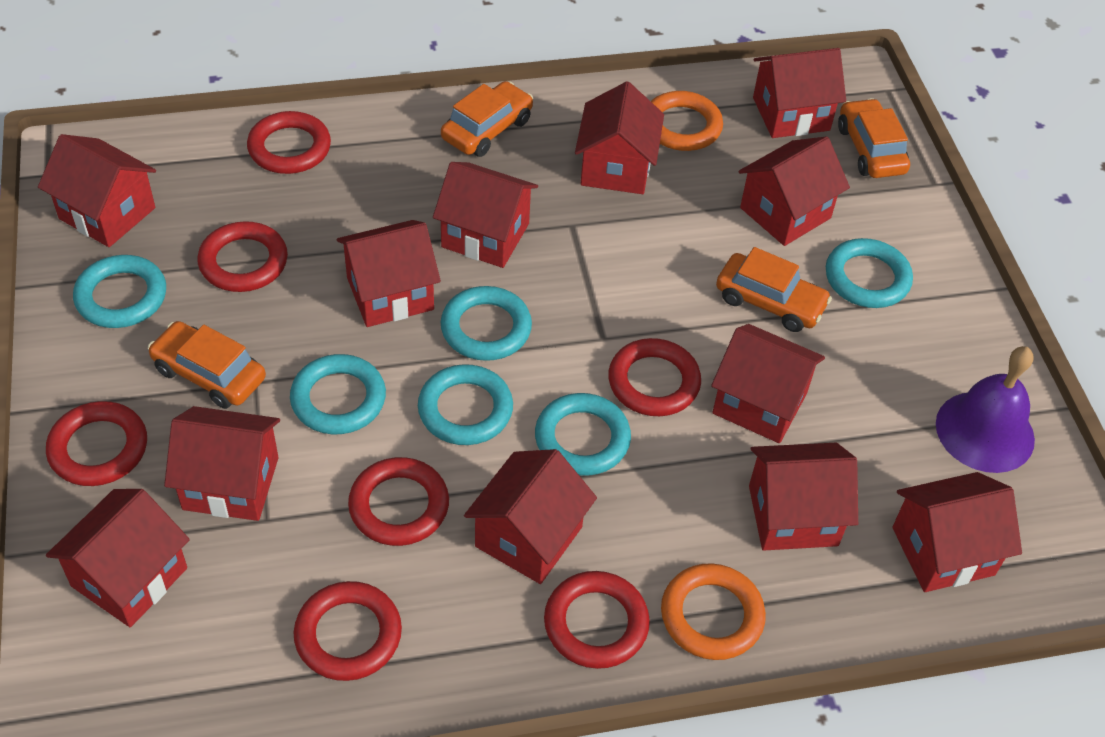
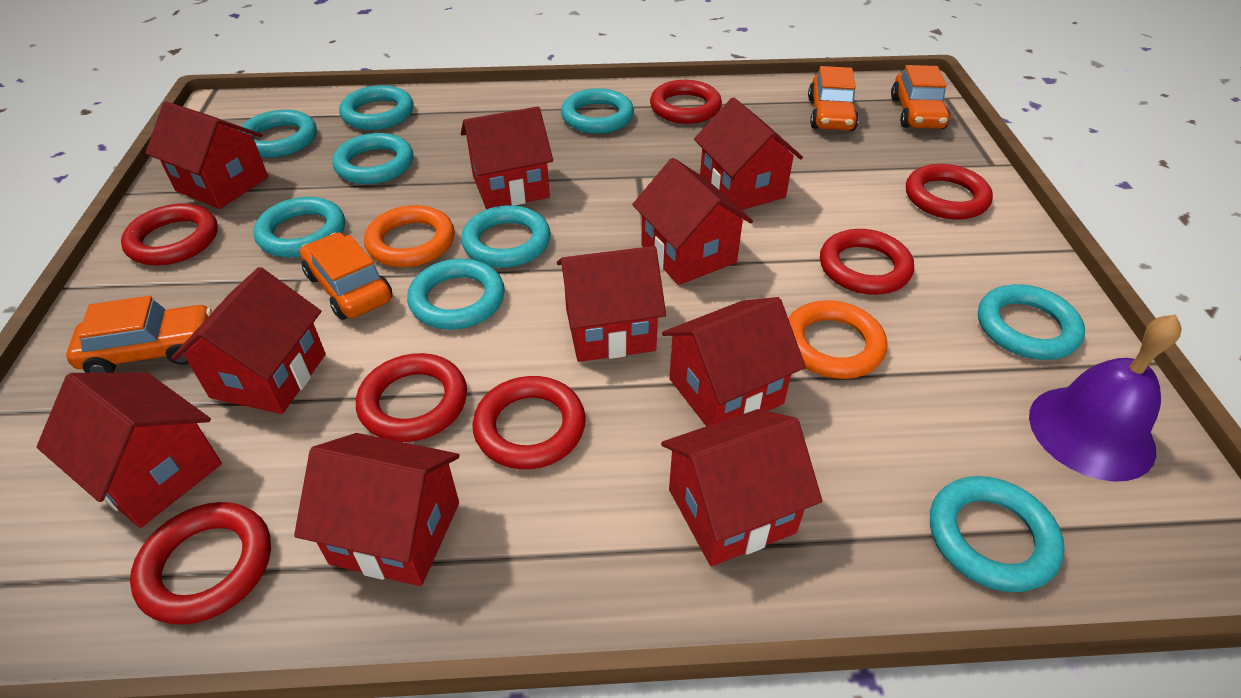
red house: 12 -> 10
turquoise ring: 6 -> 9

